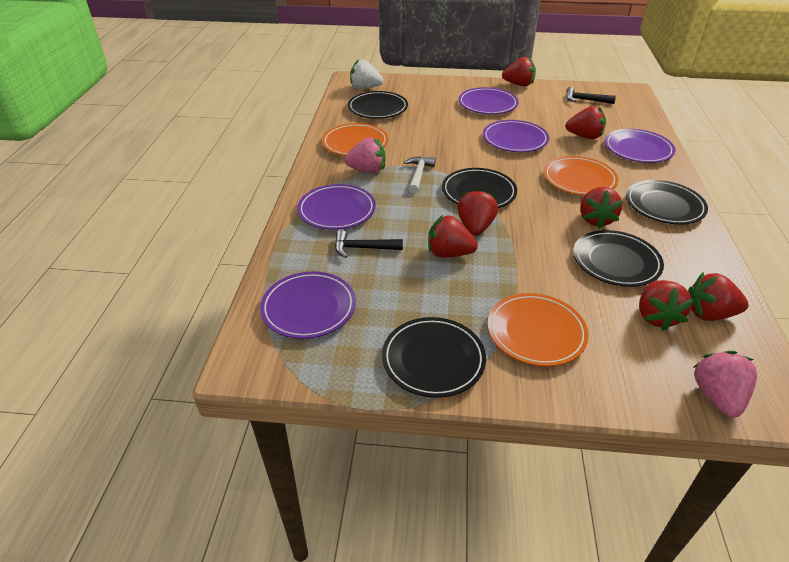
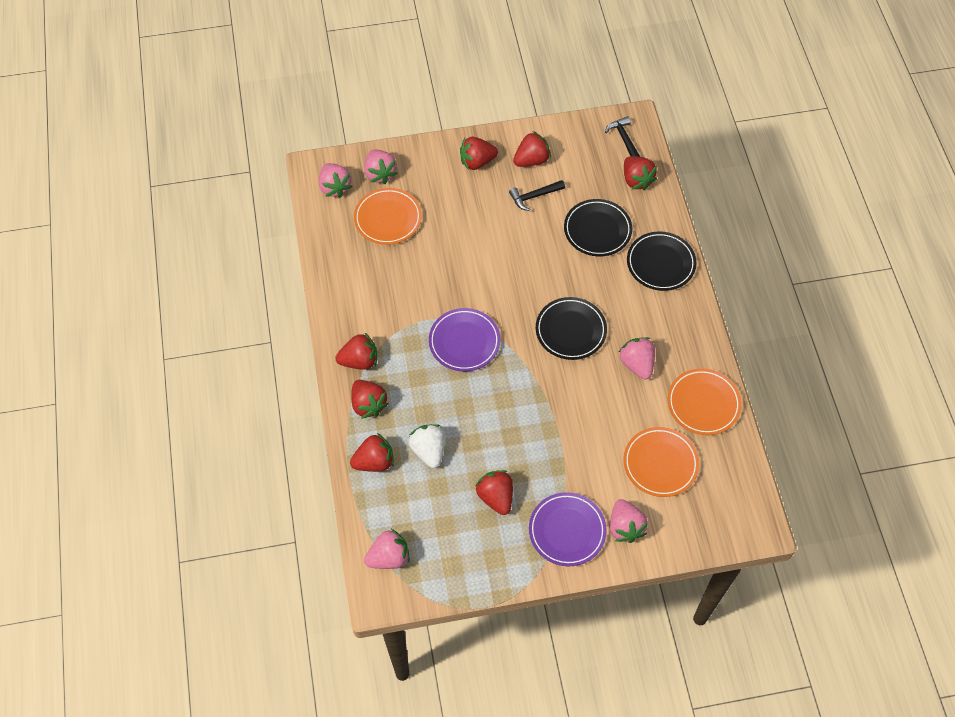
black plate: 5 -> 3
pink strawberry: 2 -> 5
purple plate: 5 -> 2
white hammer: 1 -> 0

